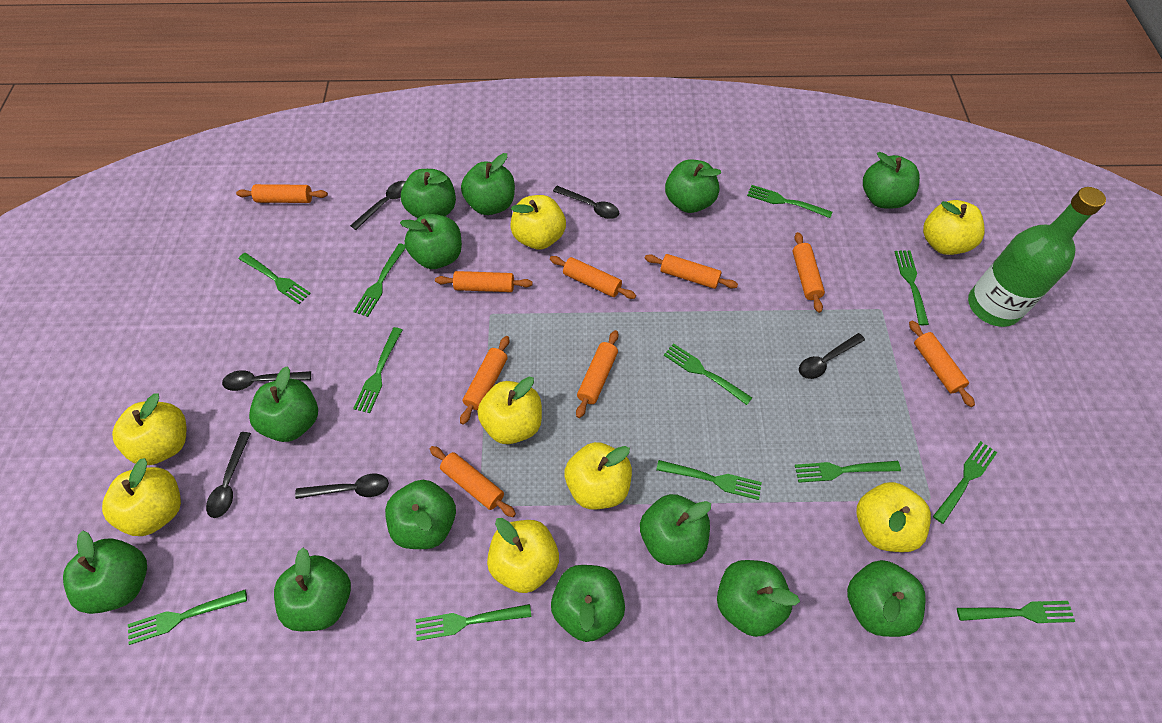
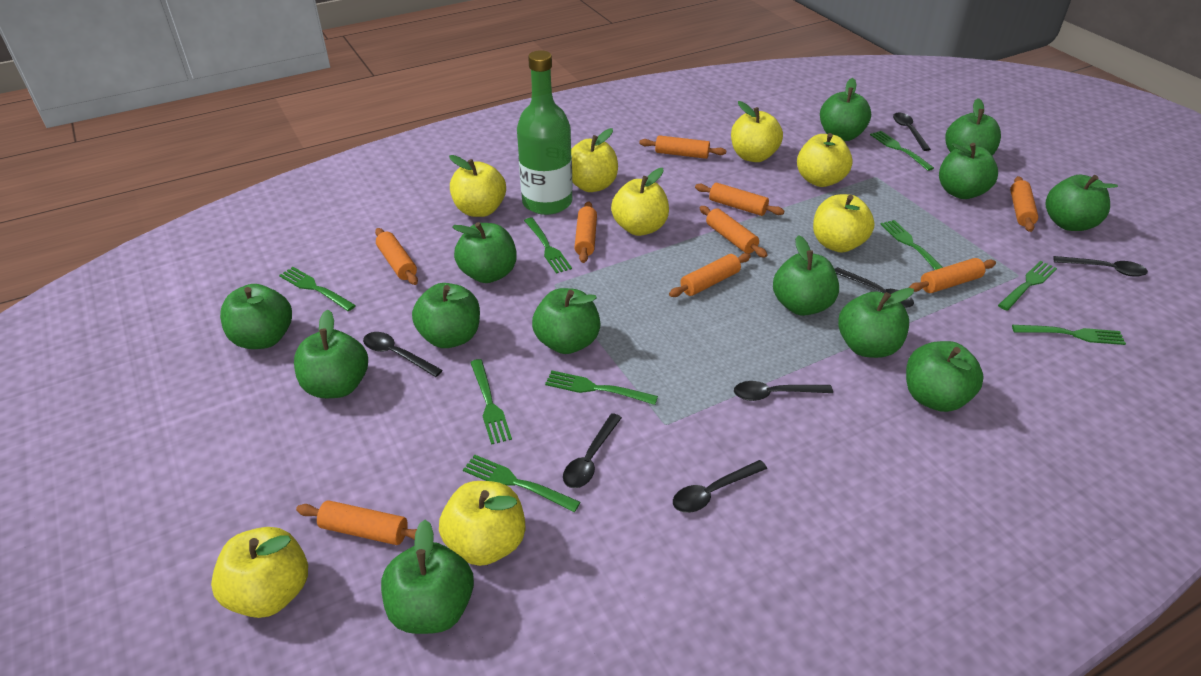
black spoon: 6 -> 7
green fork: 12 -> 9

